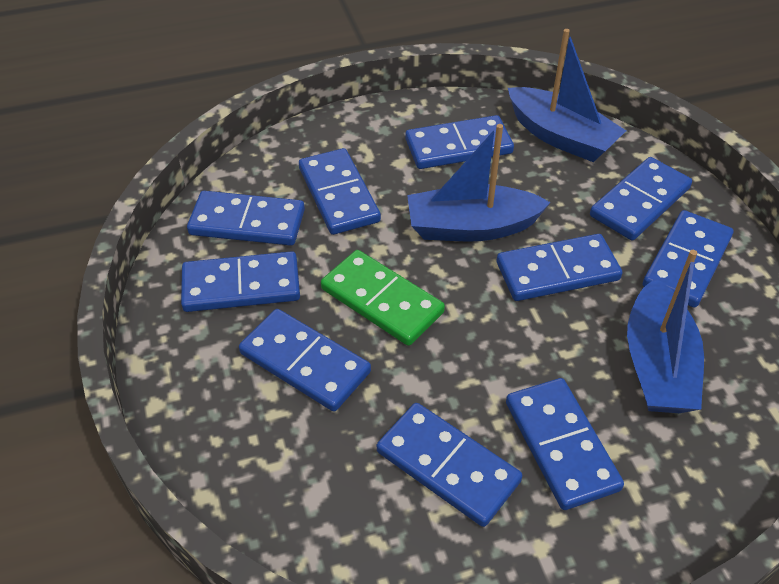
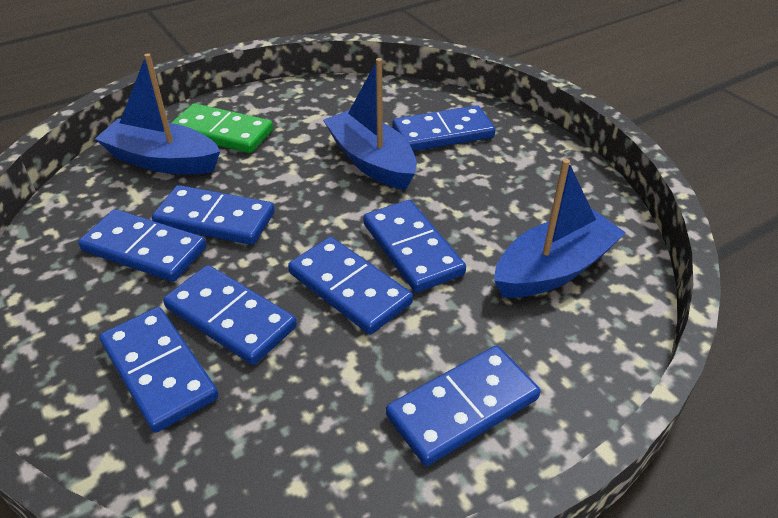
blue domino: 10 -> 8

